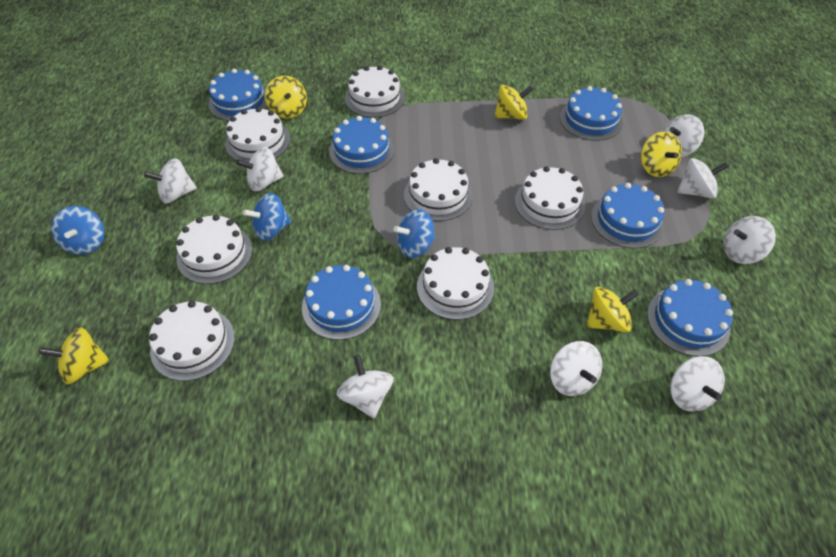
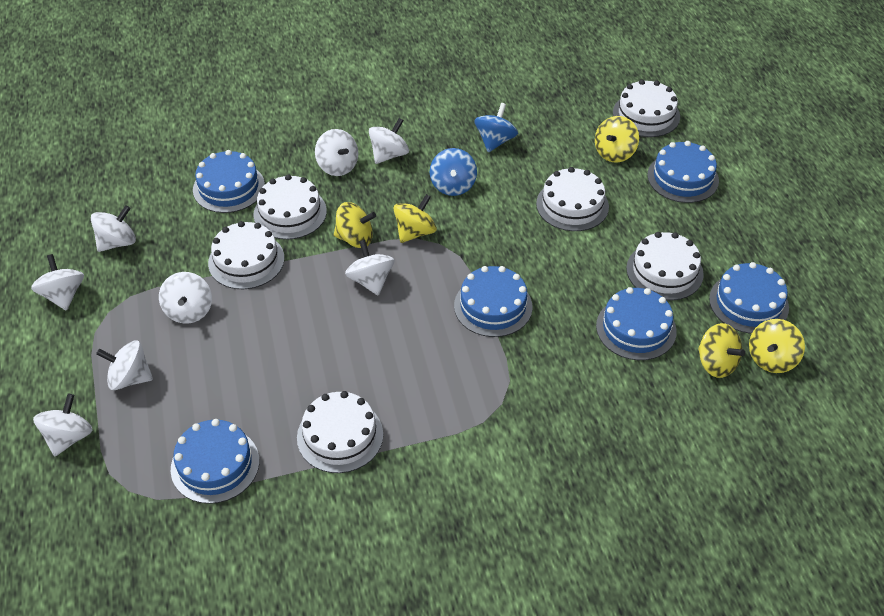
blue spinning top: 3 -> 2
white cake: 7 -> 6

